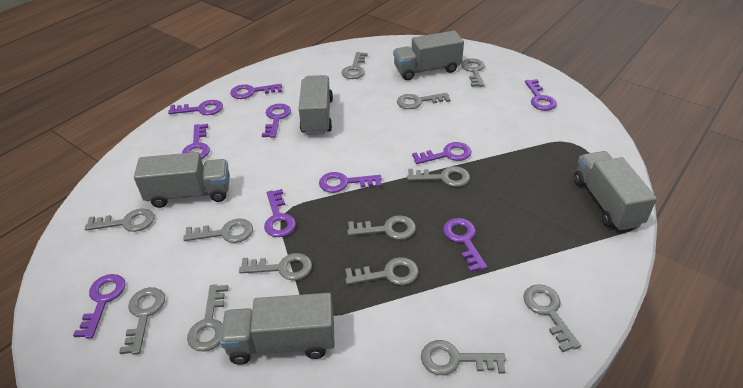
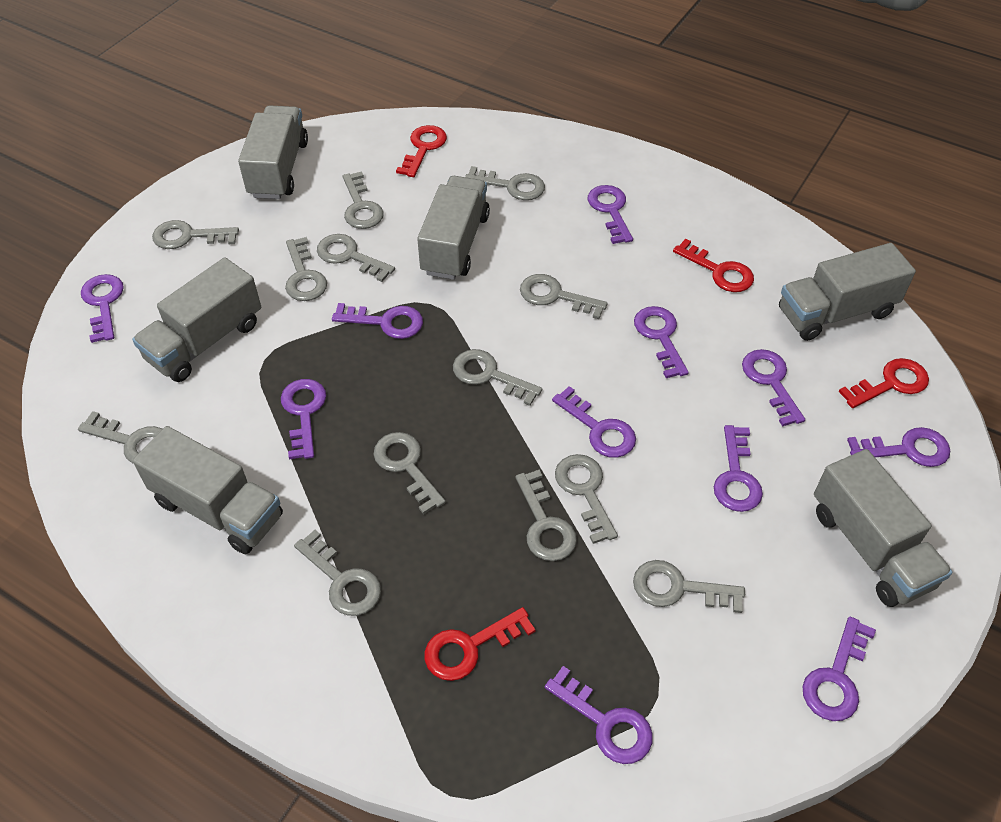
grey truck: 5 -> 6
purple key: 10 -> 11
red key: 0 -> 4

